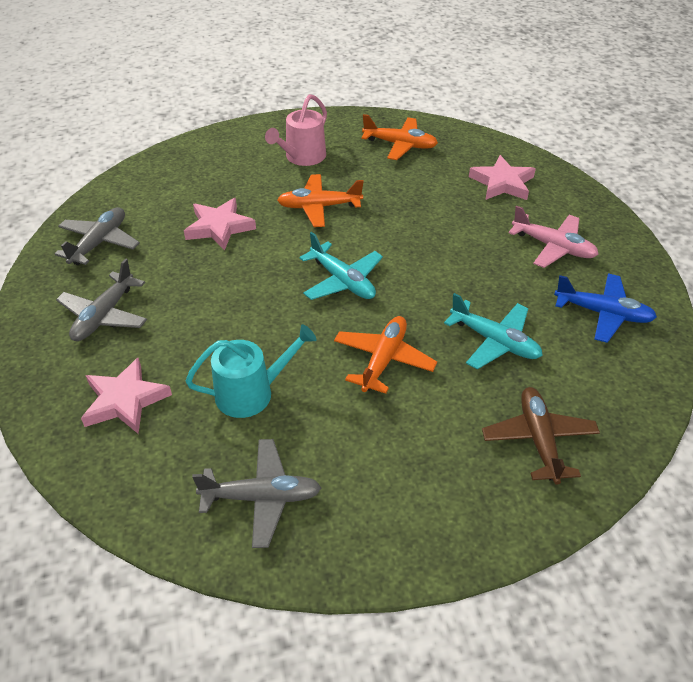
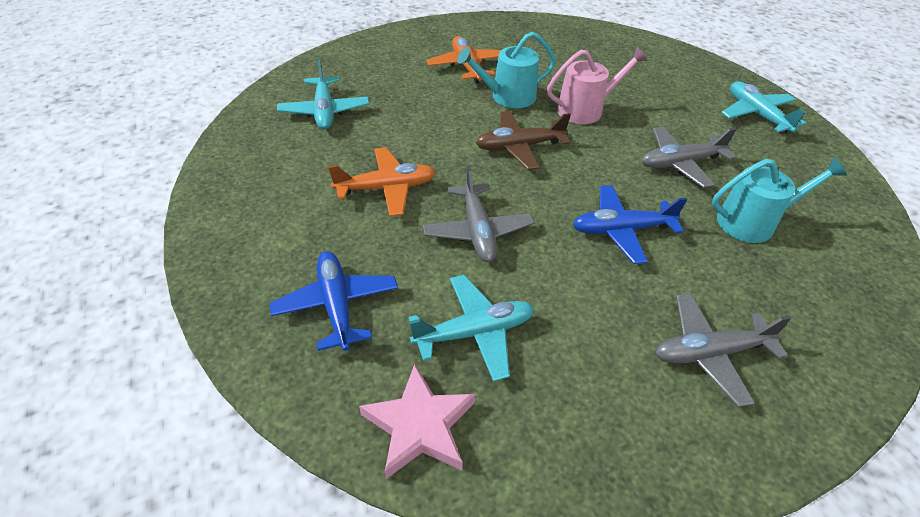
blue plane: 1 -> 2
orange plane: 3 -> 2
pink plane: 1 -> 0
pink star: 3 -> 1
turquoise plane: 2 -> 3
turquoise watering can: 1 -> 2

